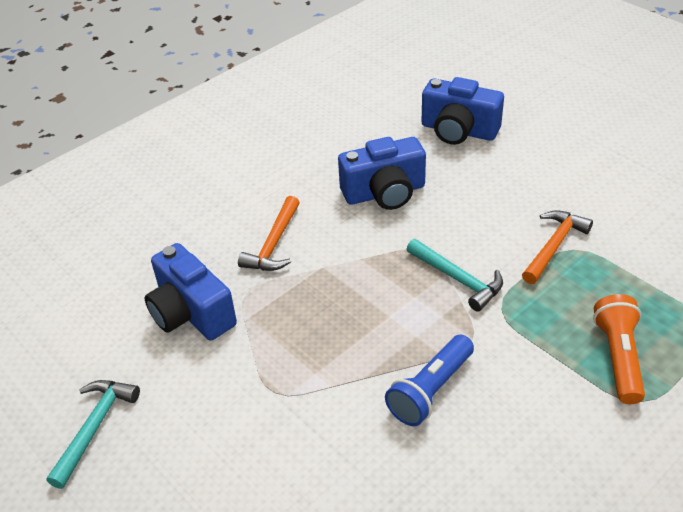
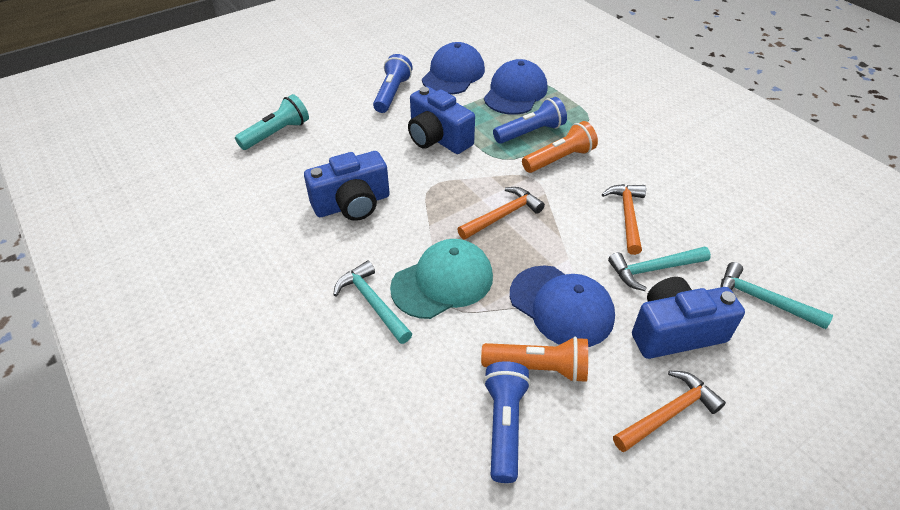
blue cap: 0 -> 3
blue flashlight: 1 -> 3
orange flashlight: 1 -> 2
orange hammer: 2 -> 3
turquoise cap: 0 -> 1
turquoise flashlight: 0 -> 1
turquoise hammer: 2 -> 3

